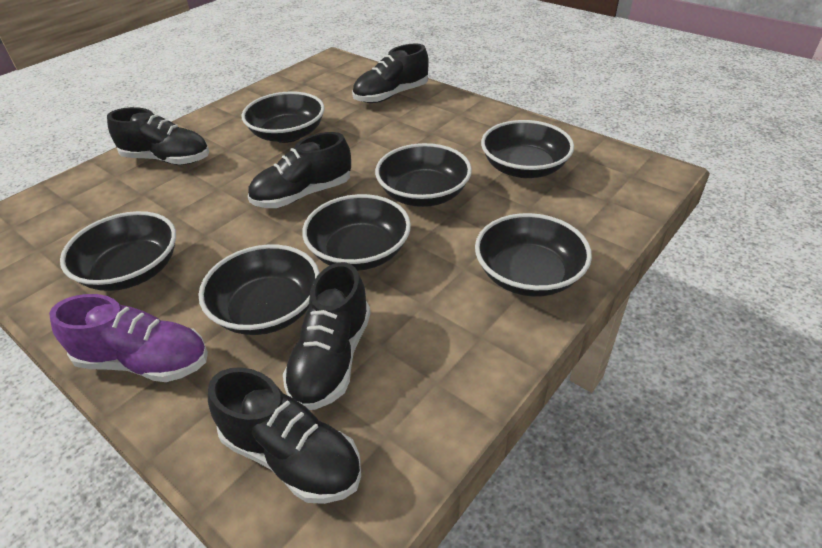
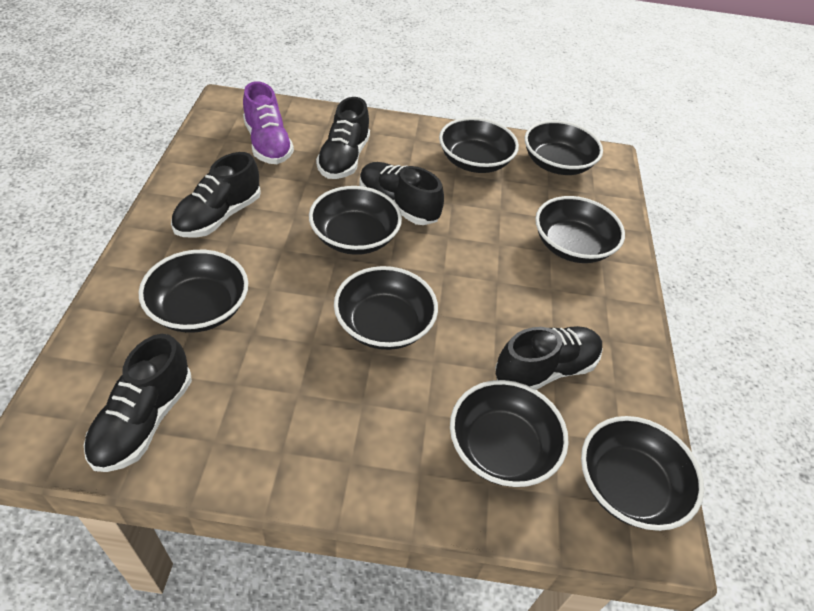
black bowl: 7 -> 8

